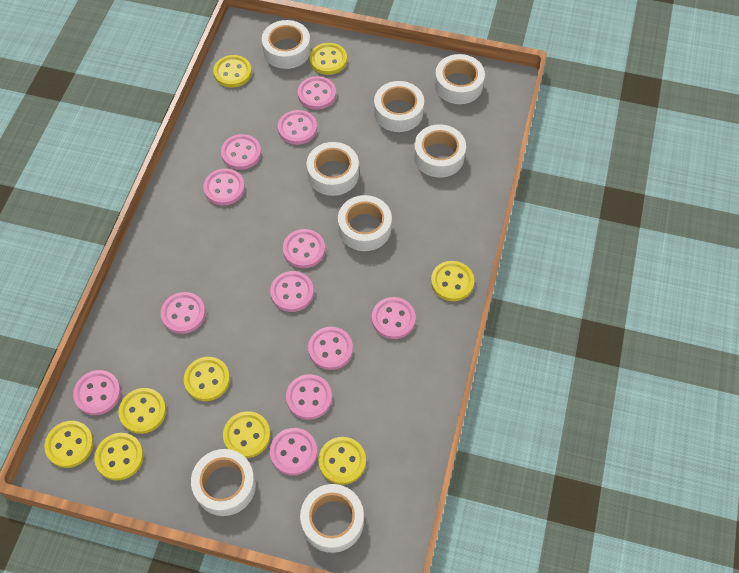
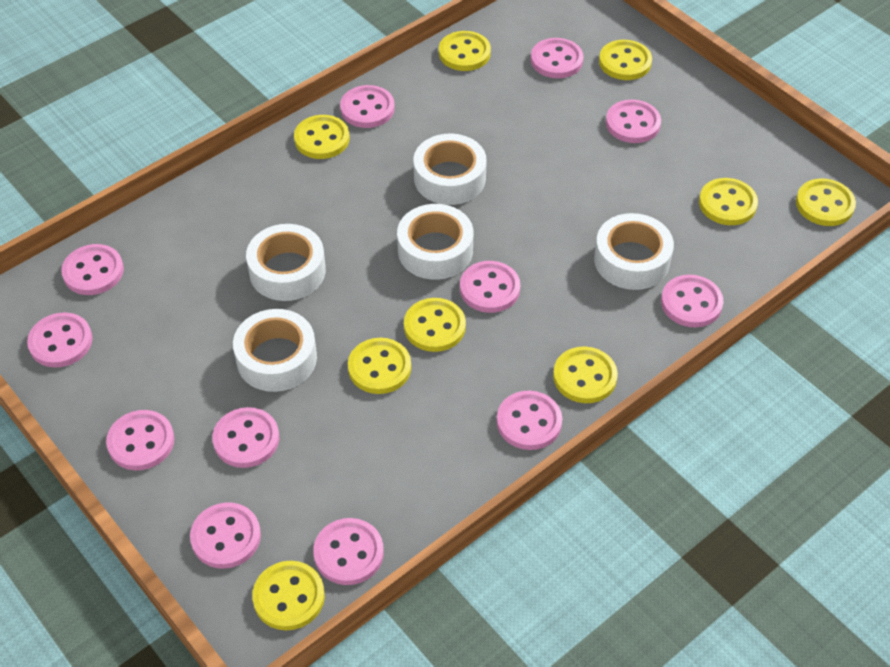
white tape: 8 -> 5

